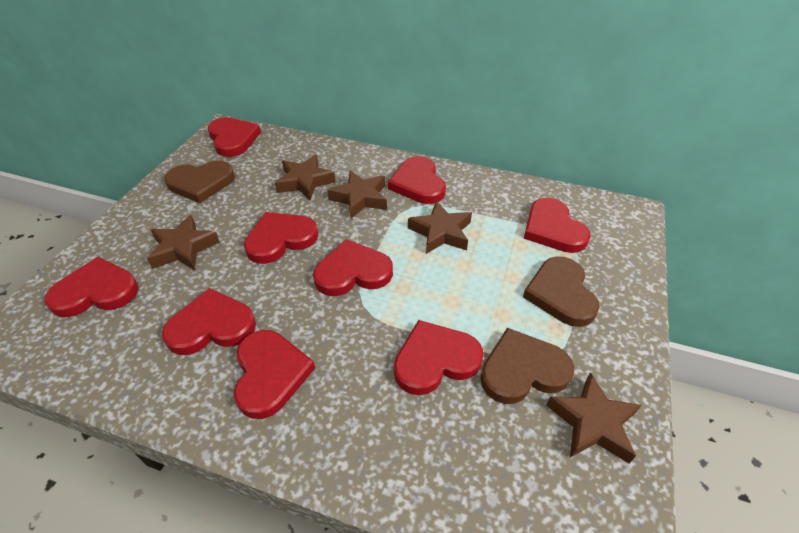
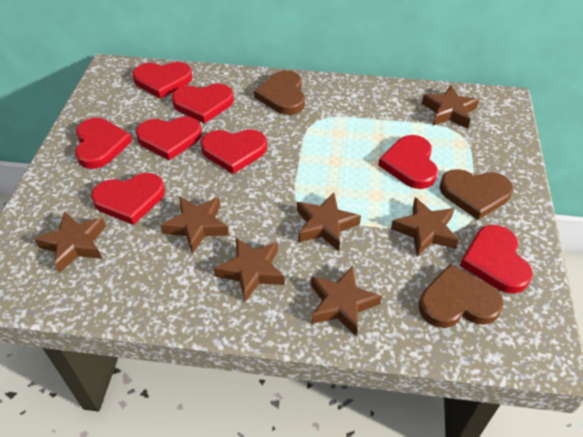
brown star: 5 -> 7
red heart: 9 -> 8

